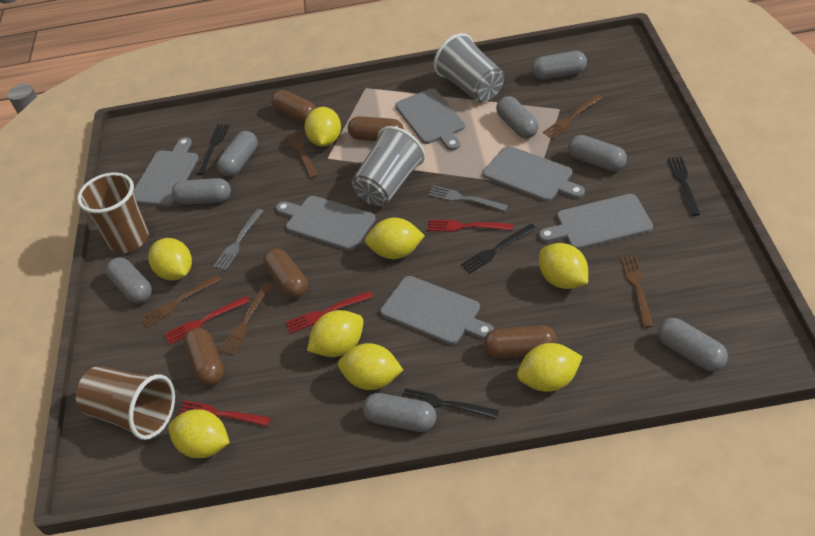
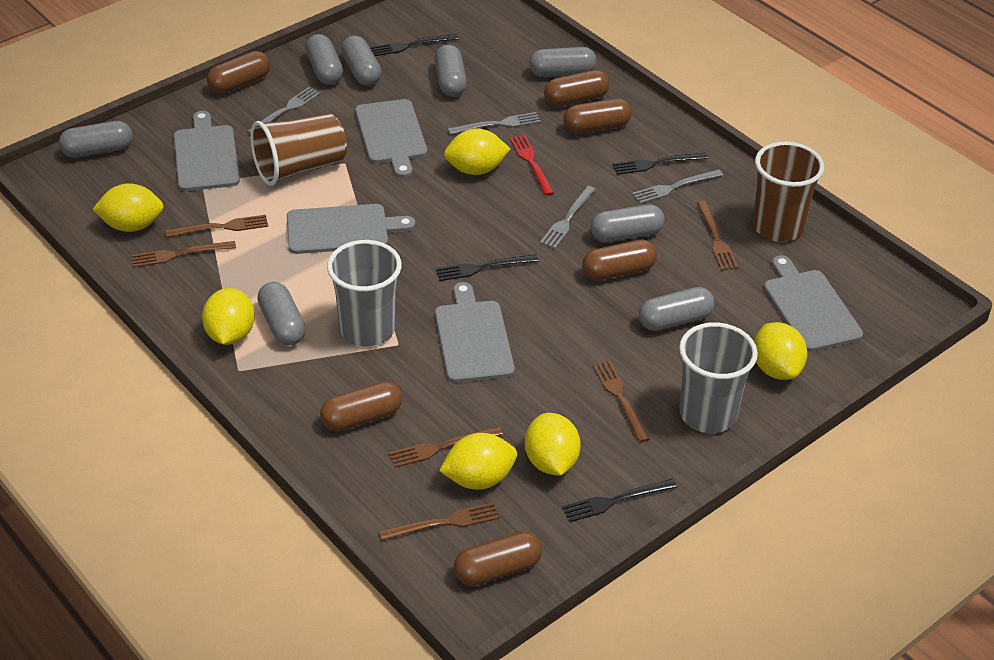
brown capsule: 5 -> 6
brown fork: 5 -> 6
grey cutting board: 6 -> 5
grey fork: 2 -> 4
red fork: 4 -> 1
yellow lemon: 8 -> 6

